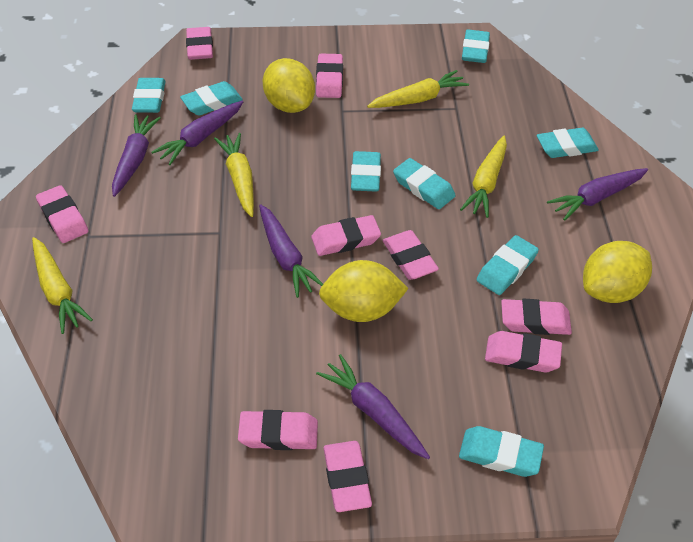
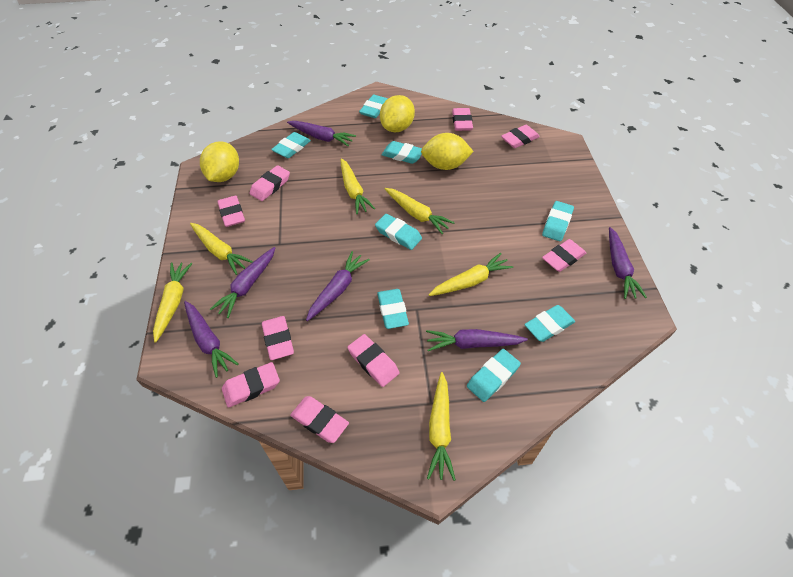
purple carrot: 5 -> 6
yellow carrot: 4 -> 6

